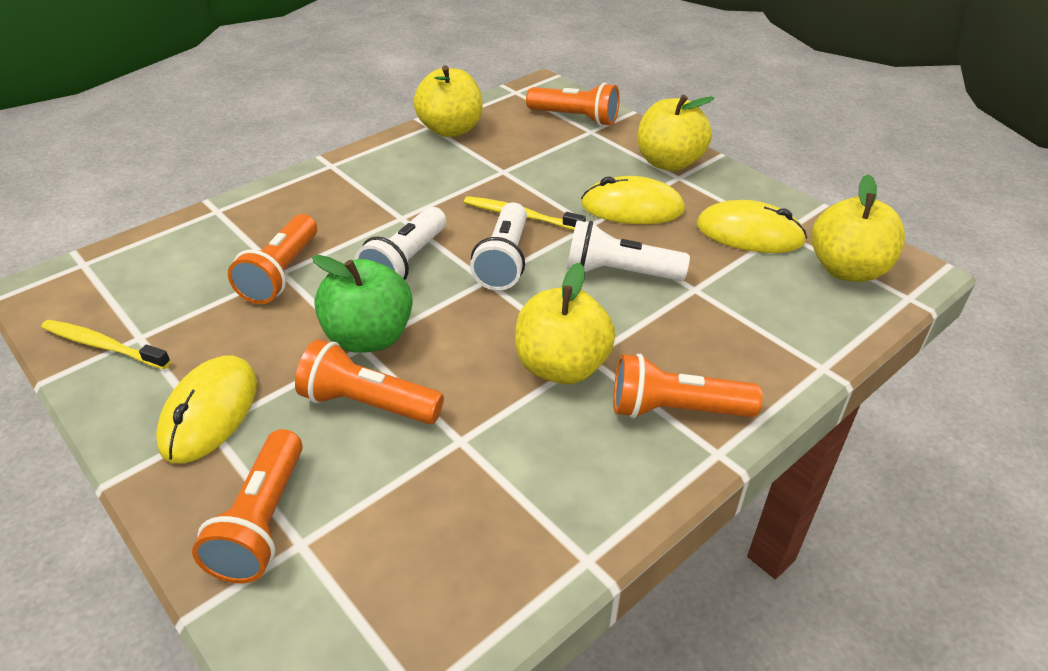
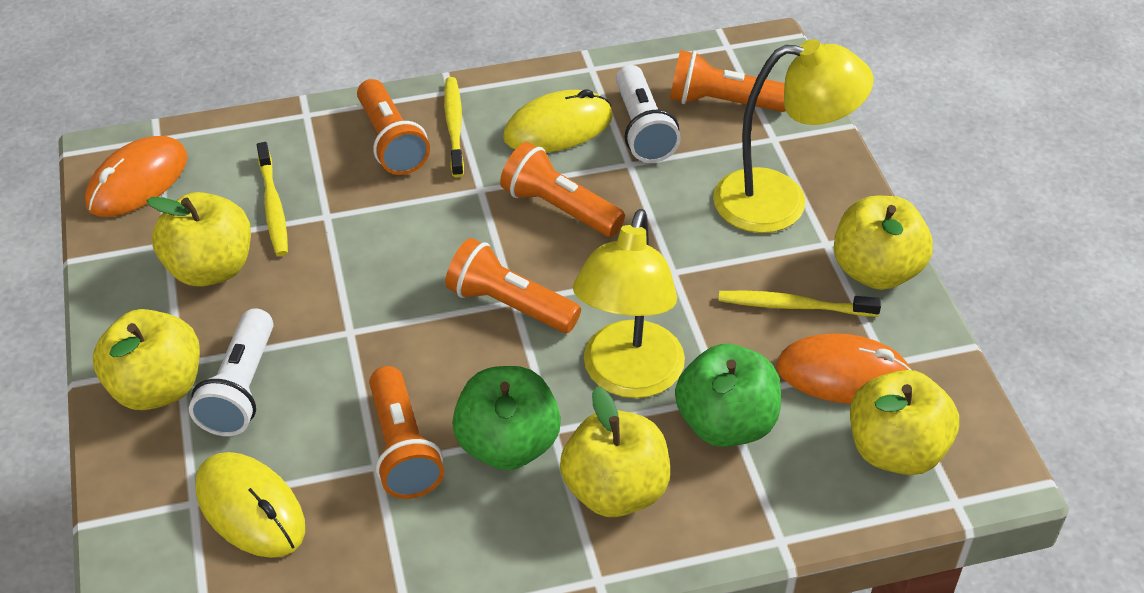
green apple: 1 -> 2
orange mouse: 0 -> 2
white flashlight: 3 -> 2
yellow apple: 4 -> 5
yellow lamp: 0 -> 2
yellow mouse: 3 -> 2
yellow toothbrush: 2 -> 3

